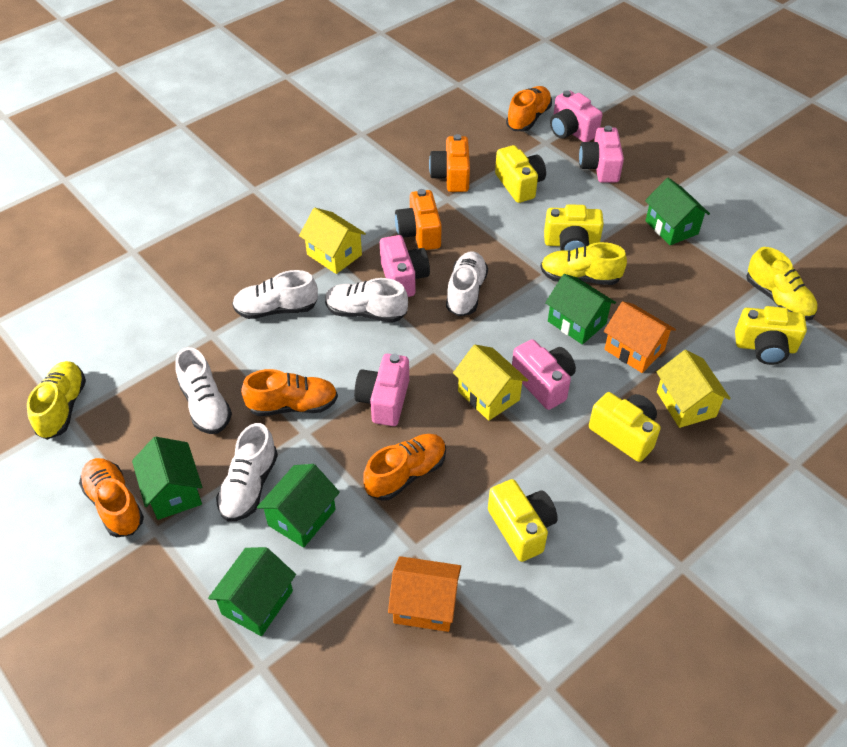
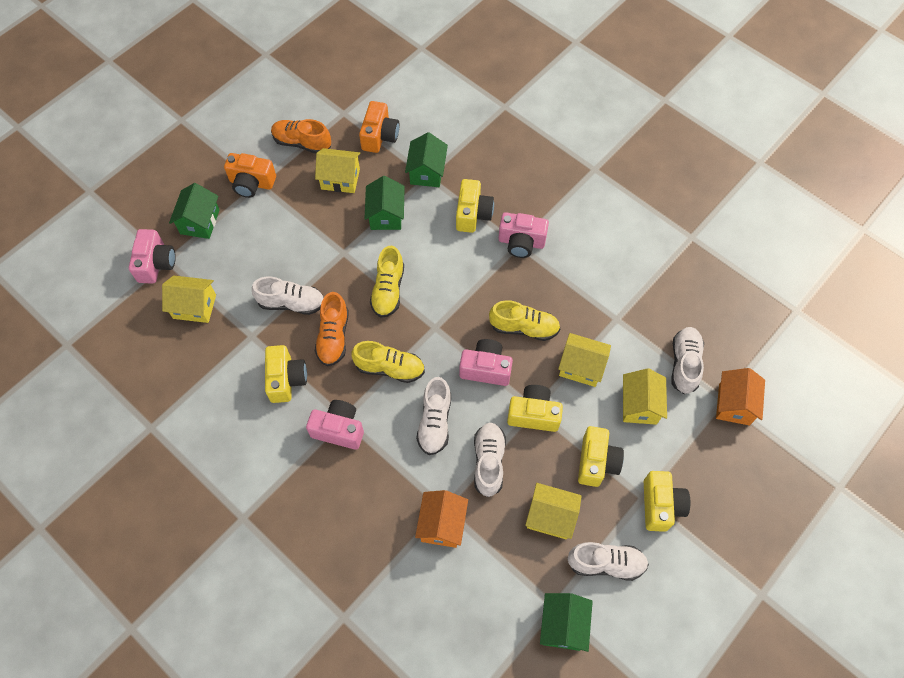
green house: 5 -> 4
orange shoe: 4 -> 2
pink camera: 5 -> 4
yellow house: 3 -> 5

